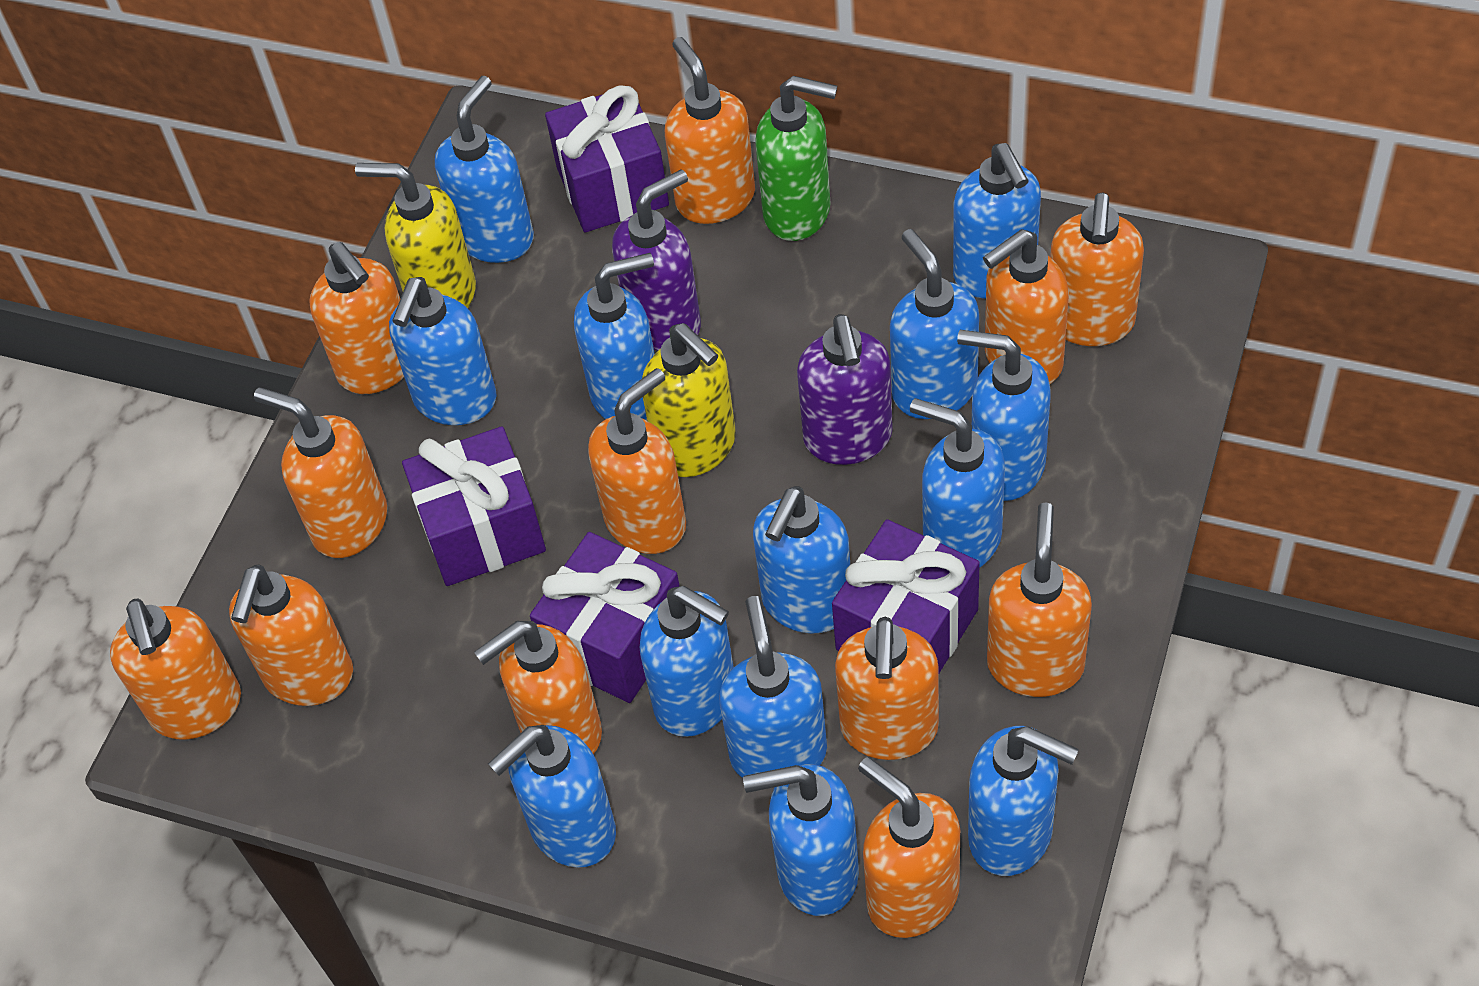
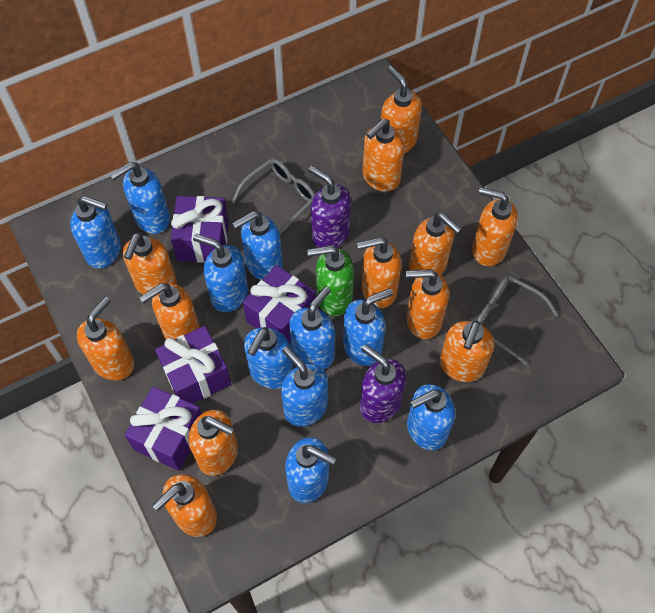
blue soap dispenser: 13 -> 10
grey glasses: 0 -> 2
yellow soap dispenser: 2 -> 0

